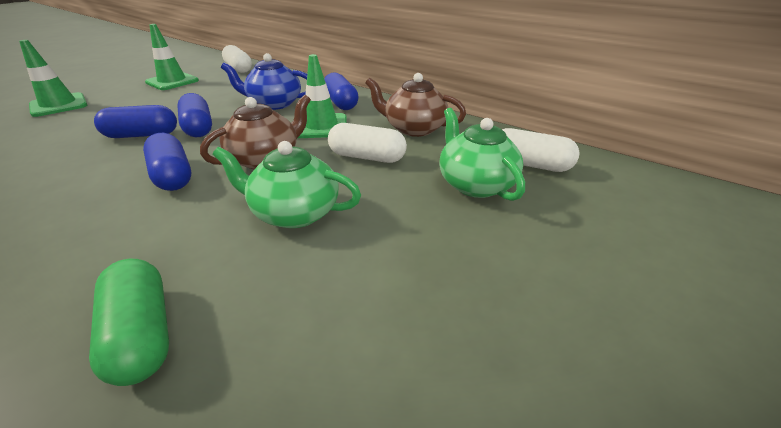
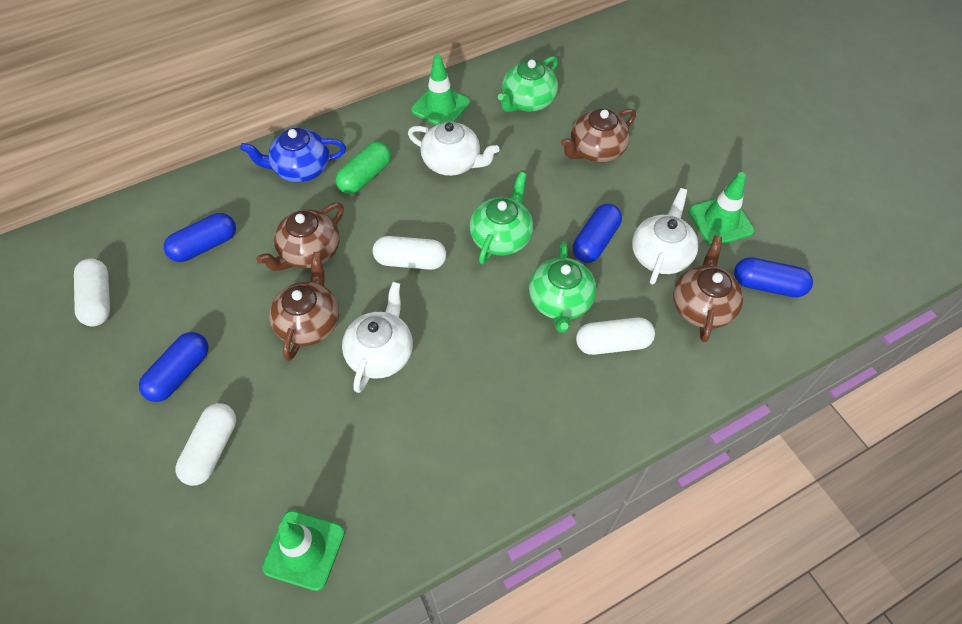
brown teapot: 2 -> 4
green teapot: 2 -> 3
white capsule: 3 -> 4
white teapot: 0 -> 3

